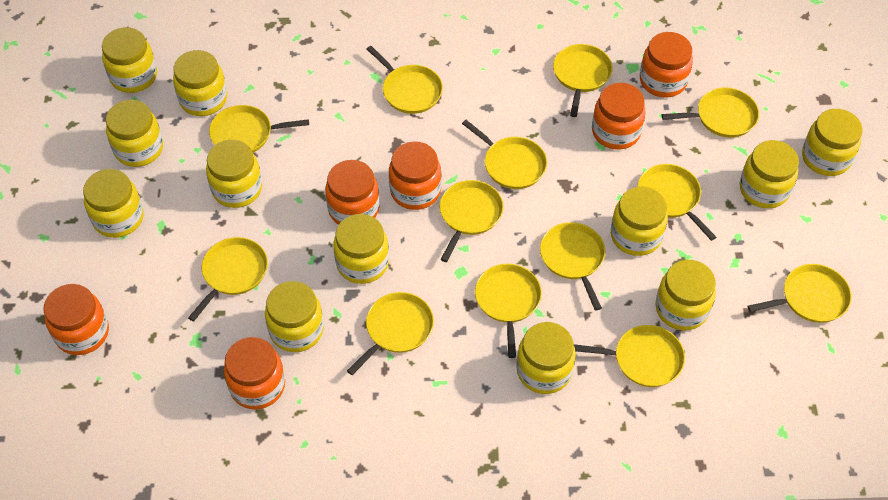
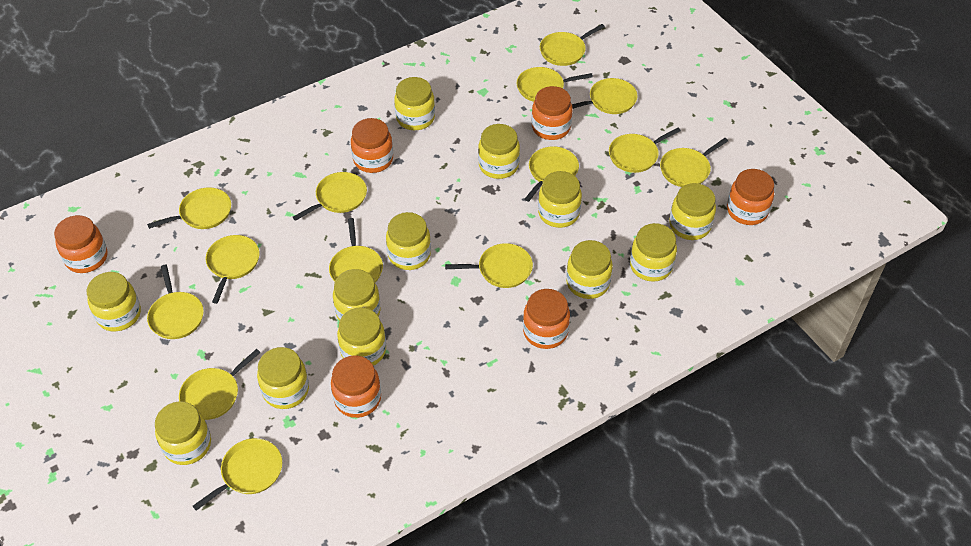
yellow pan: 13 -> 14

